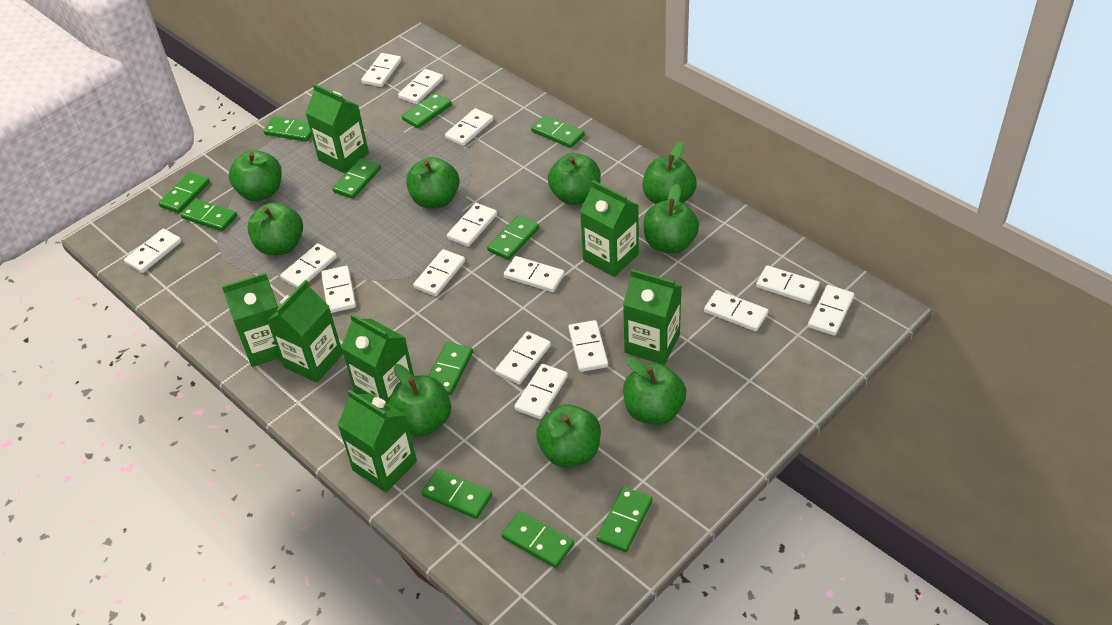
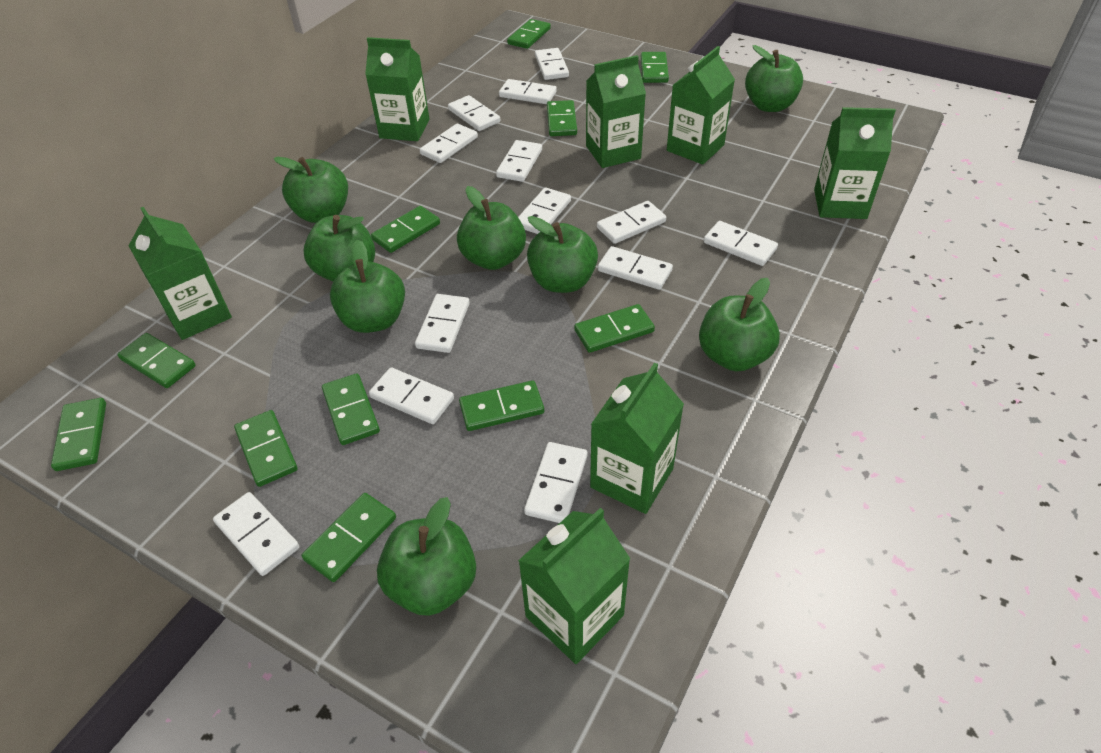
green apple: 9 -> 8
white domino: 15 -> 13

